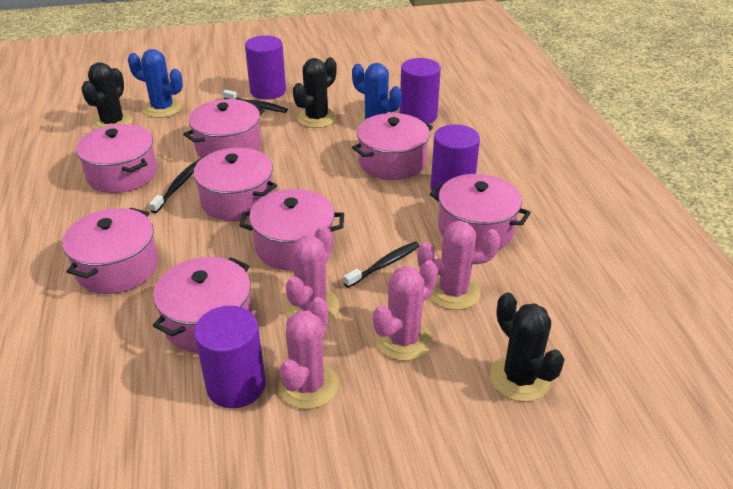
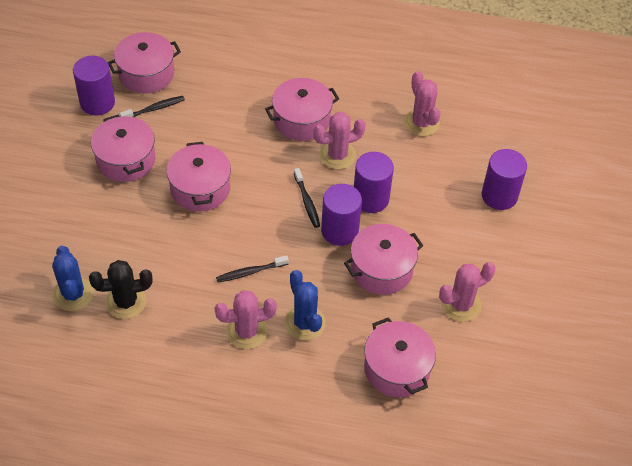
black cactus: 3 -> 1
pink pot: 8 -> 6

